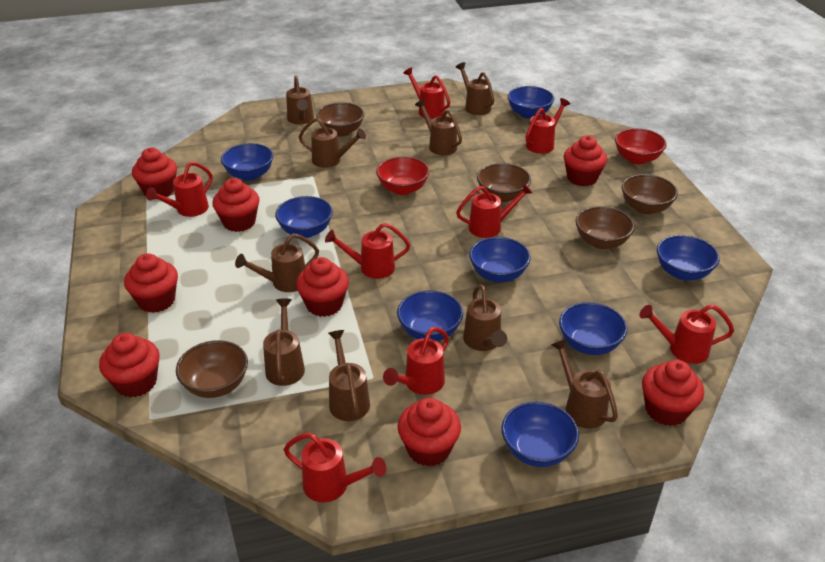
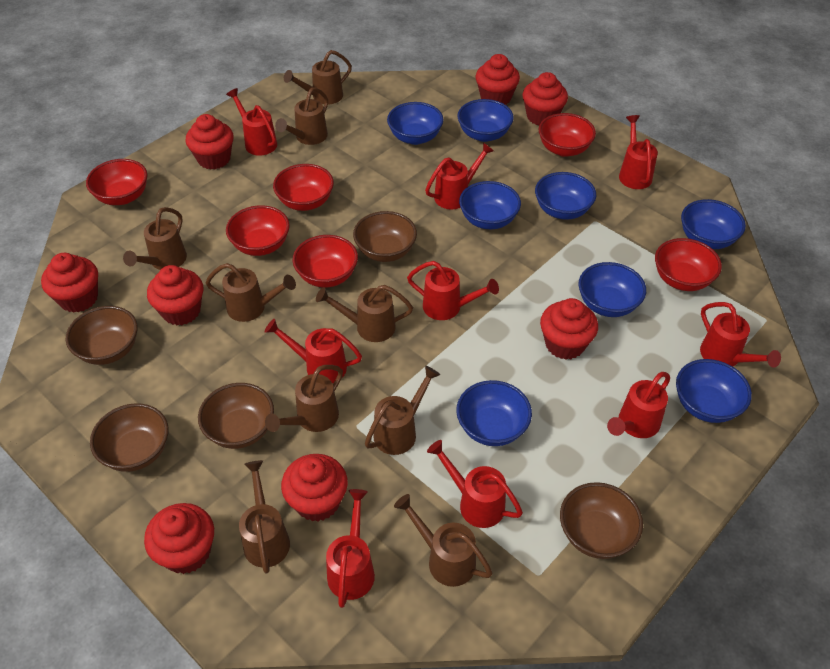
red bowl: 2 -> 6
red watering can: 8 -> 9

